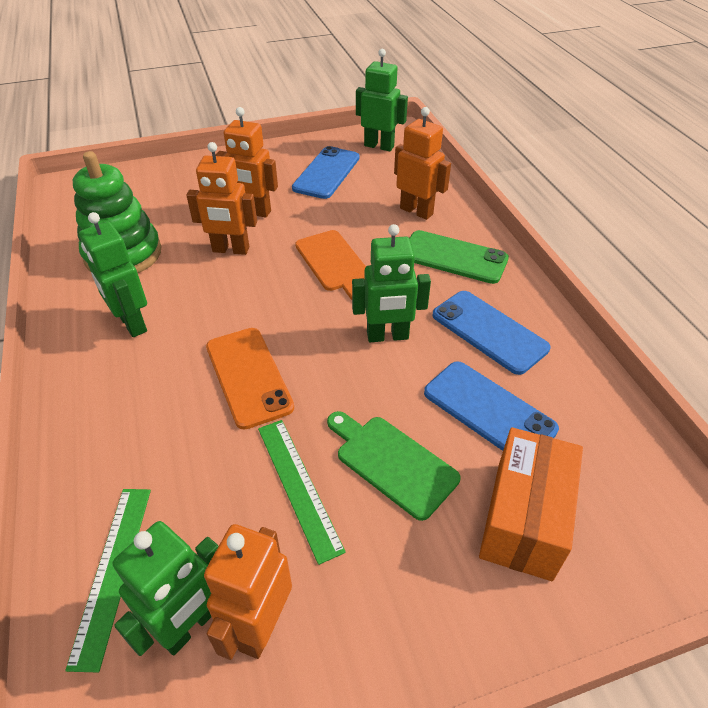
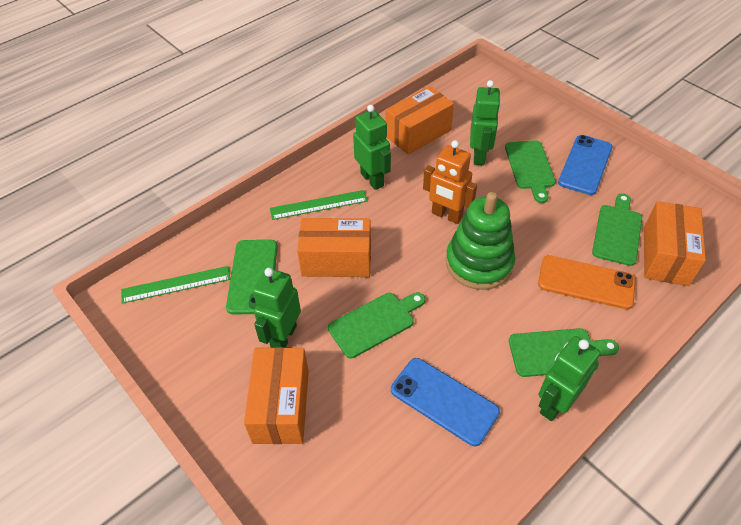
blue phone: 3 -> 2
green cutting board: 1 -> 4
orange box: 1 -> 4
orange cutting board: 1 -> 0
orange robot: 4 -> 1

